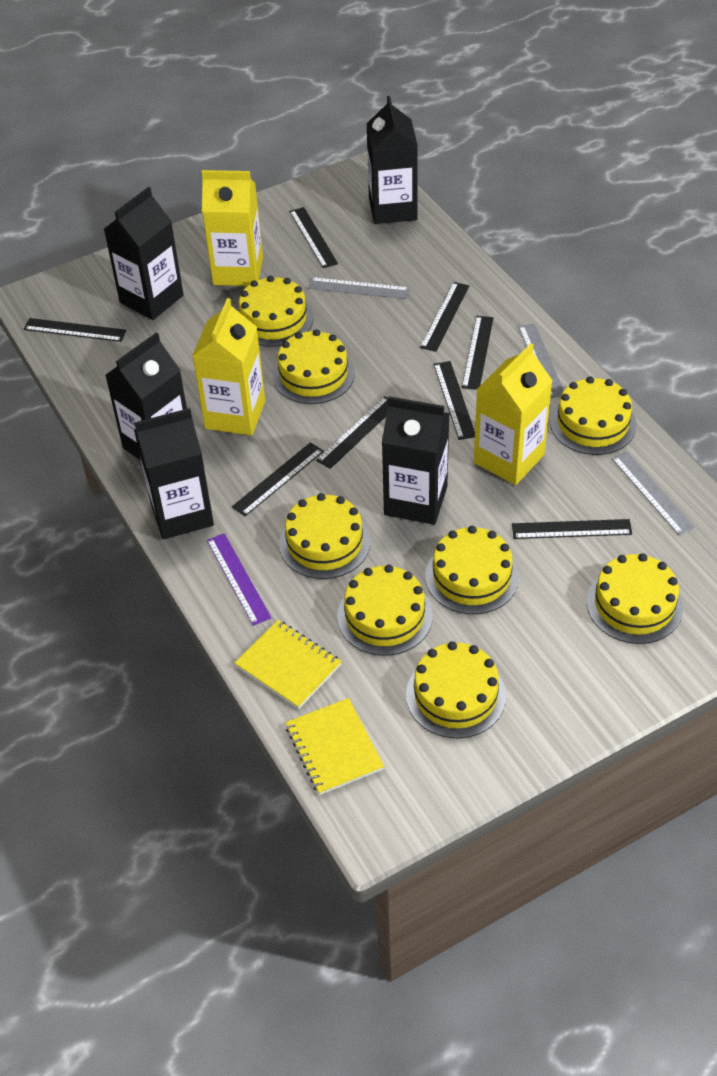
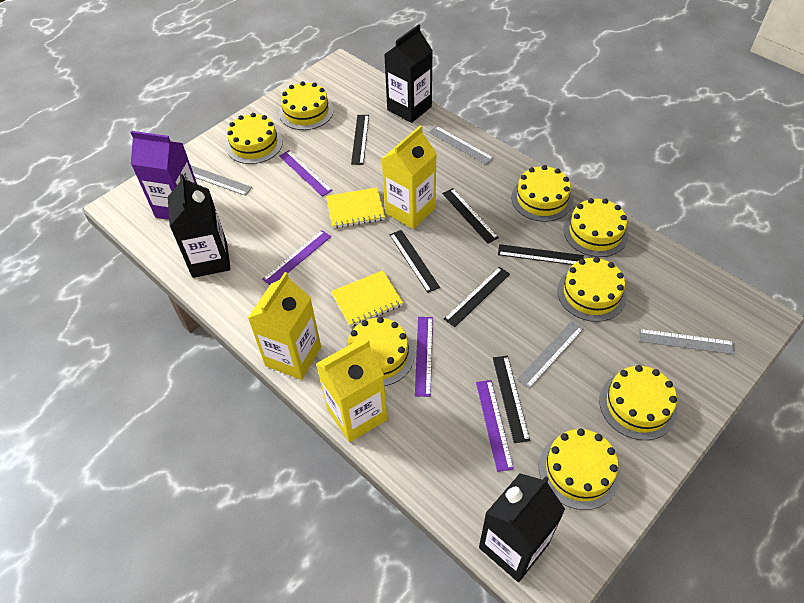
black carton: 5 -> 3
black ruler: 8 -> 6
grey ruler: 3 -> 4
purple carton: 0 -> 1
purple ruler: 1 -> 4

